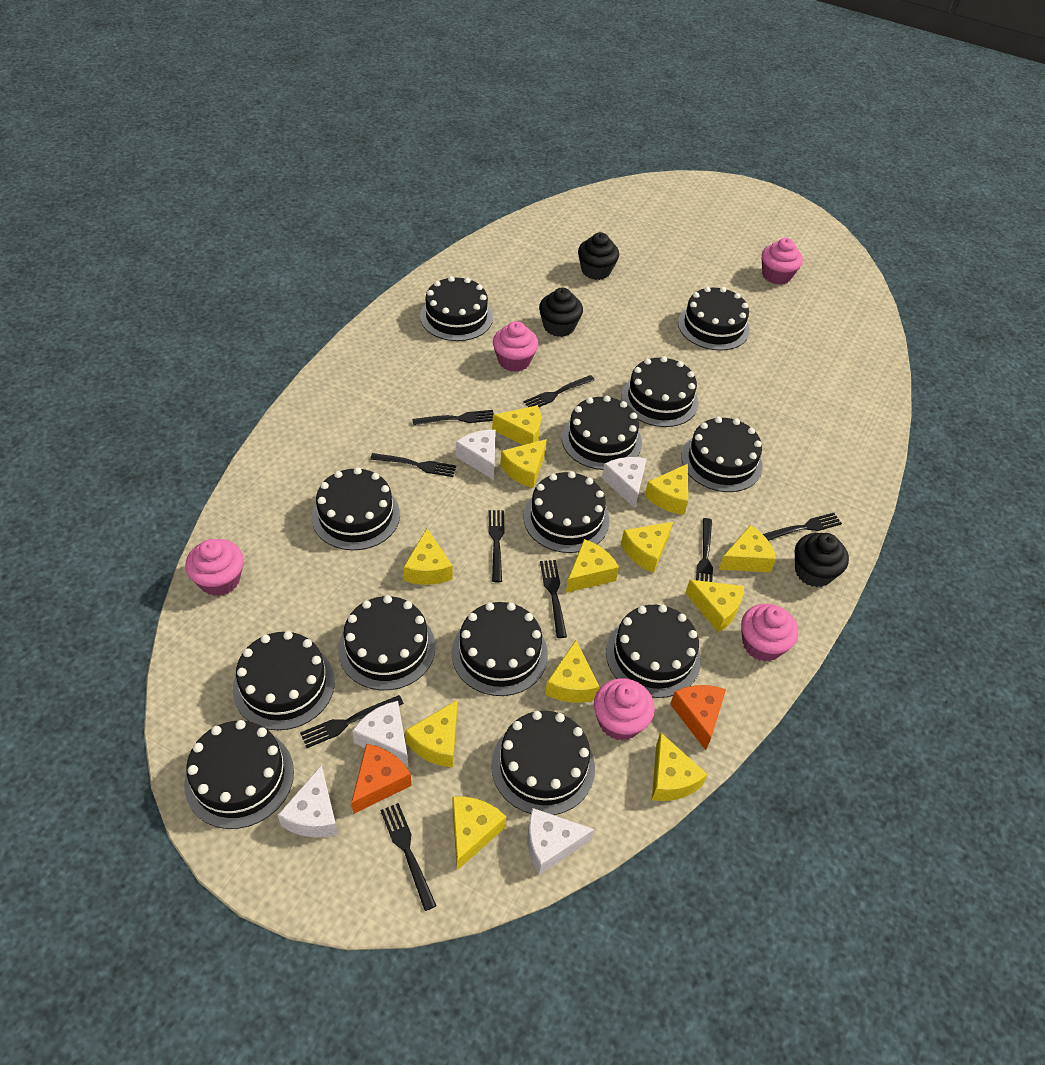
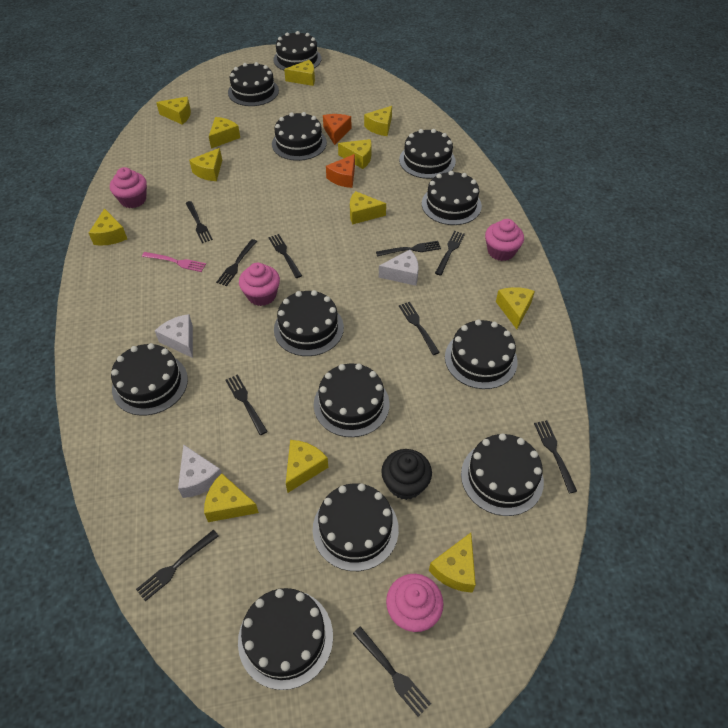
black cake: 13 -> 12
black cupcake: 3 -> 1
black fork: 9 -> 10
pink cupcake: 5 -> 4
pink fork: 0 -> 1
white cheese: 5 -> 3

